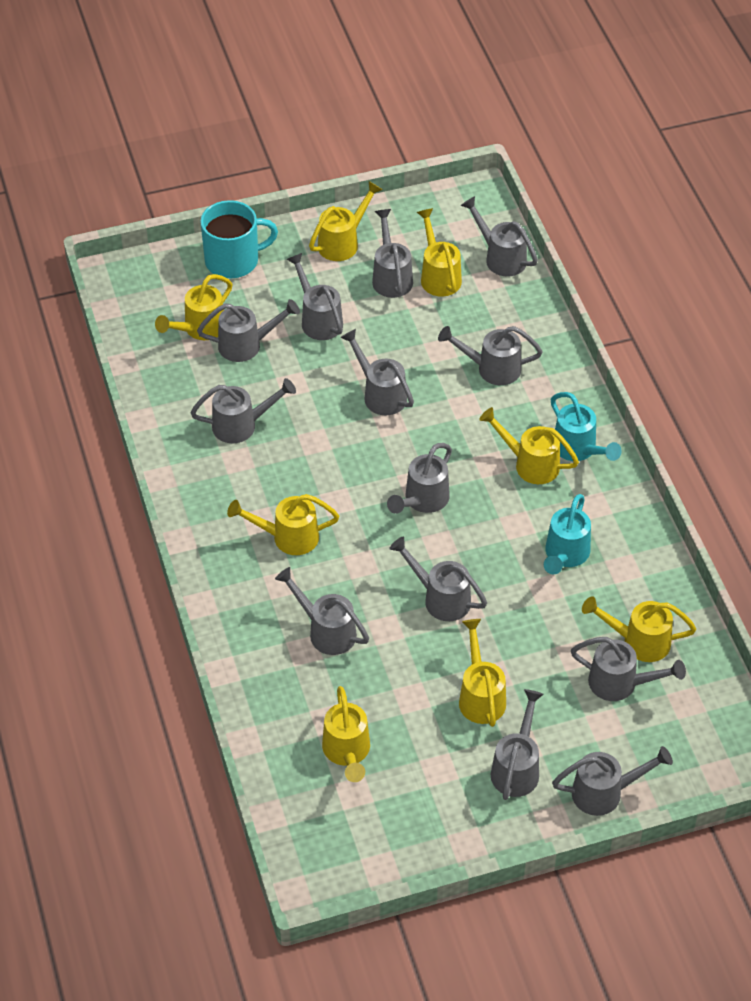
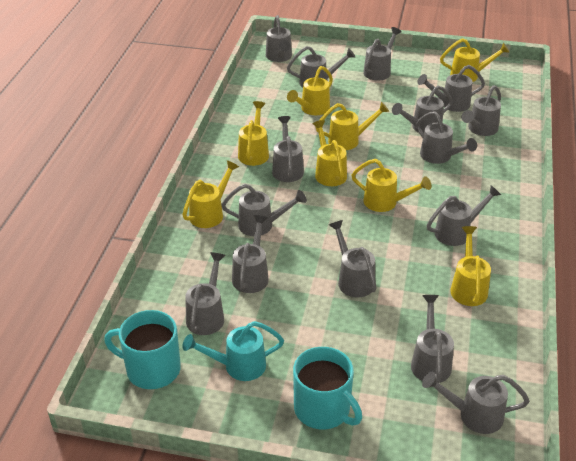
grey watering can: 13 -> 15
turquoise mug: 1 -> 2
turquoise watering can: 2 -> 1

